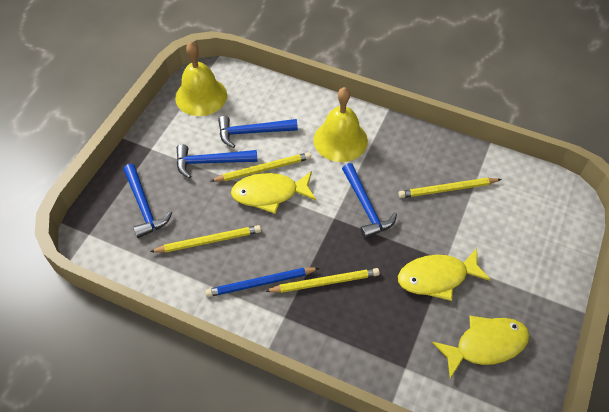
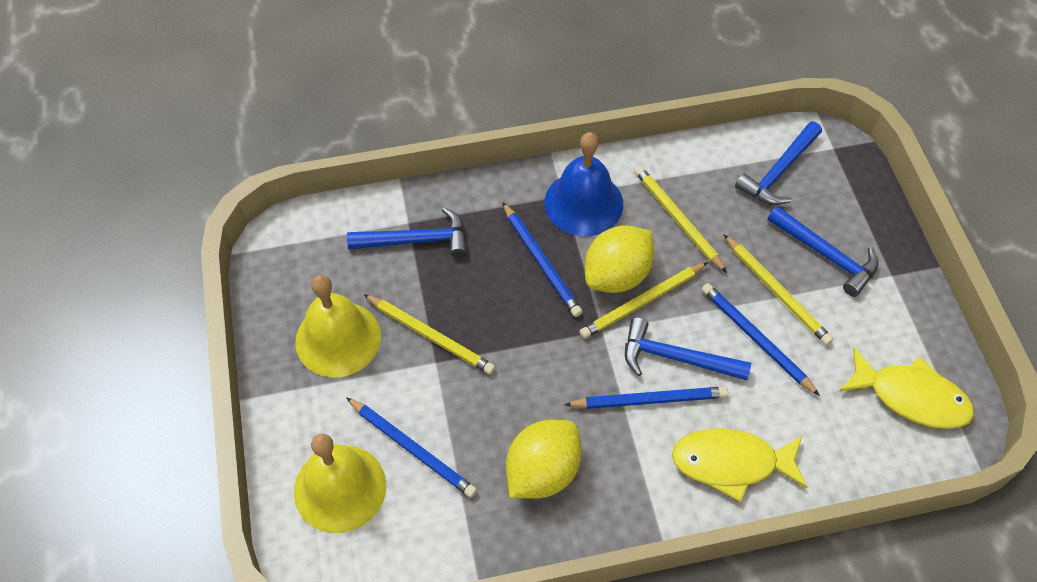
blue bell: 0 -> 1
blue pencil: 1 -> 4
yellow fish: 3 -> 2
yellow lemon: 0 -> 2

